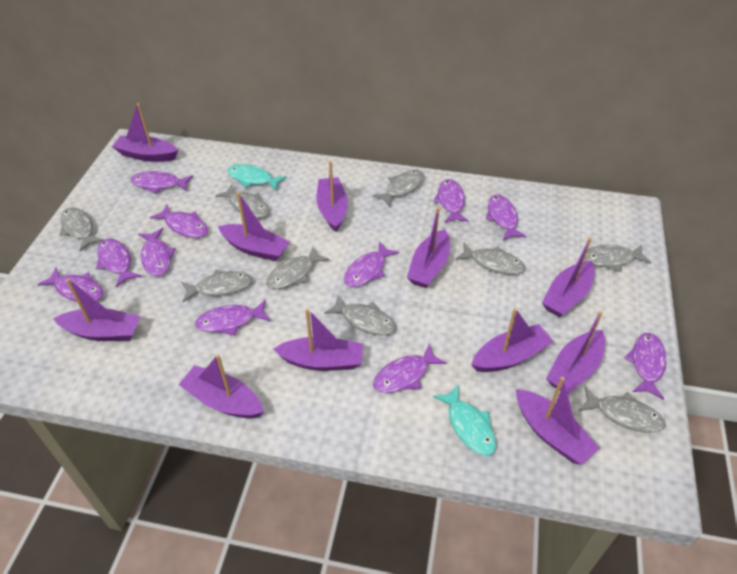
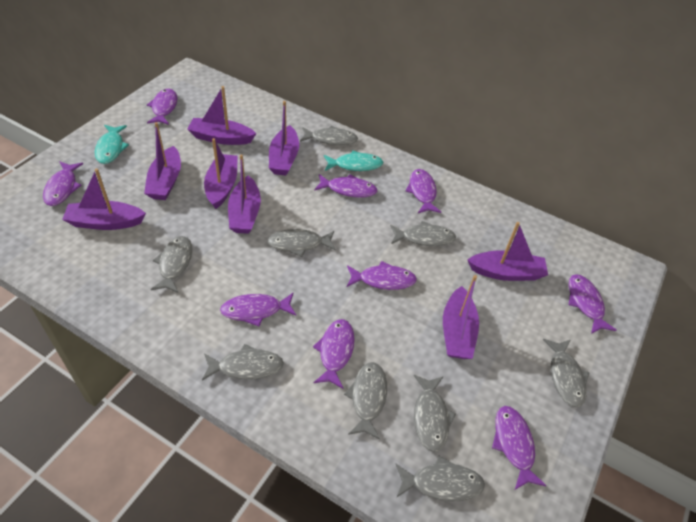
purple boat: 11 -> 8
purple fish: 11 -> 9

